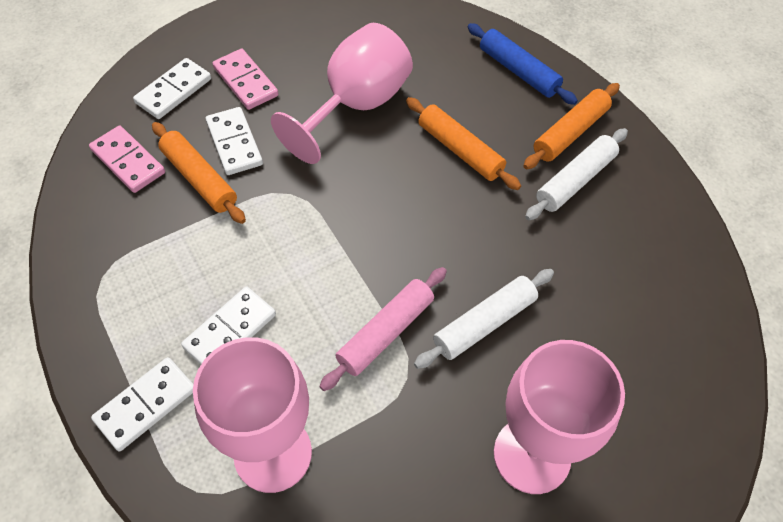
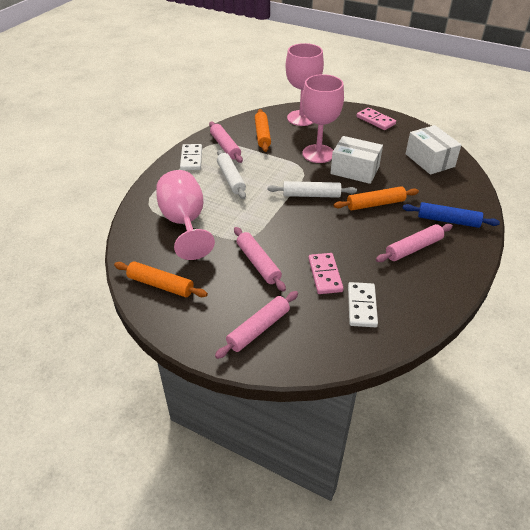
pink rolling pin: 1 -> 4
white box: 0 -> 2
white domino: 4 -> 2

